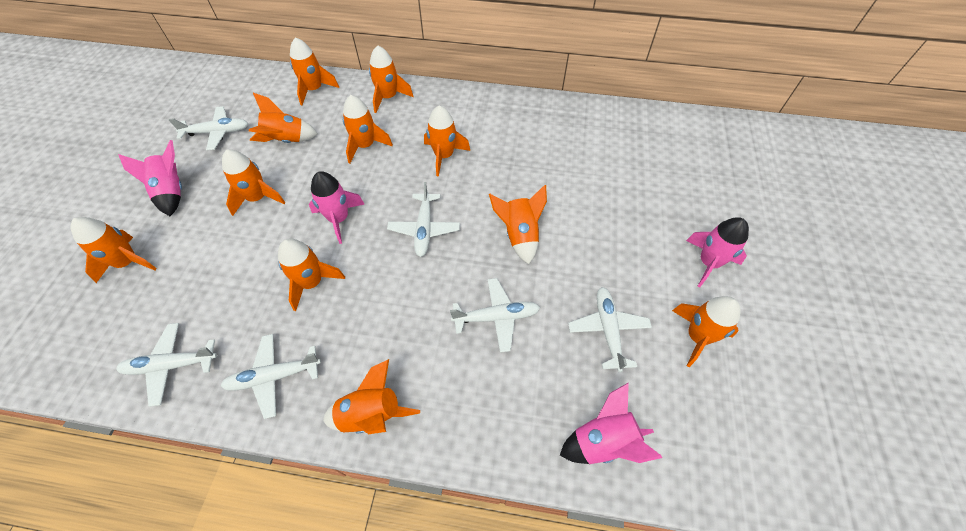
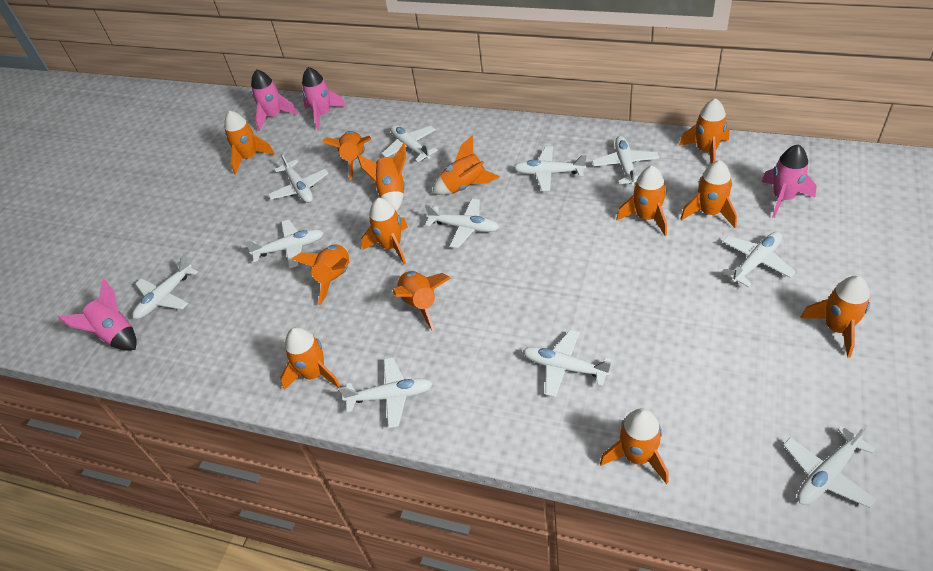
orange rocket: 11 -> 13
white plane: 6 -> 11

